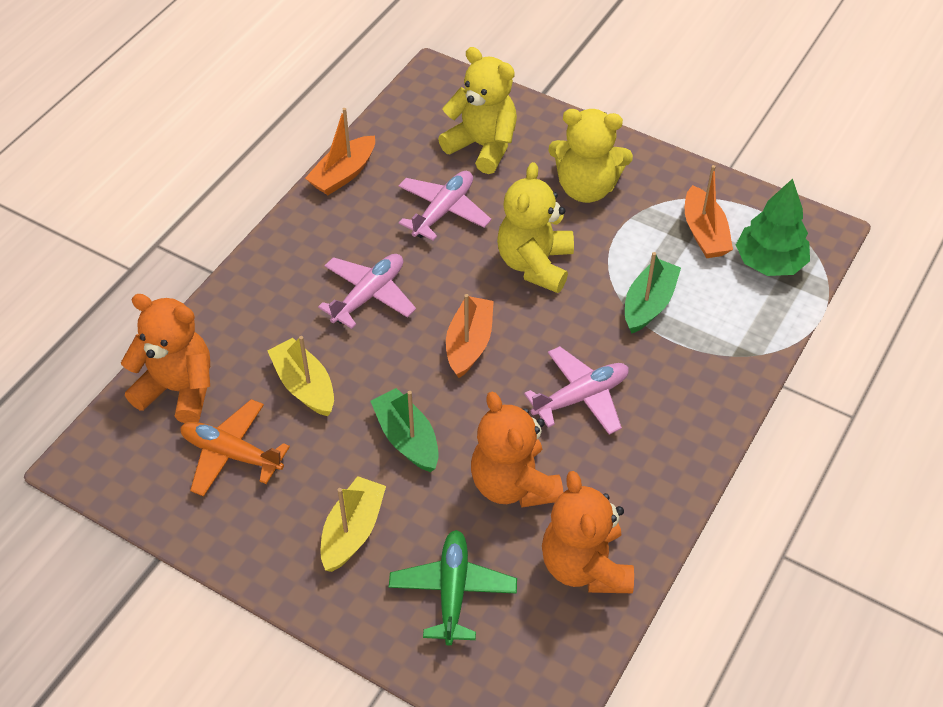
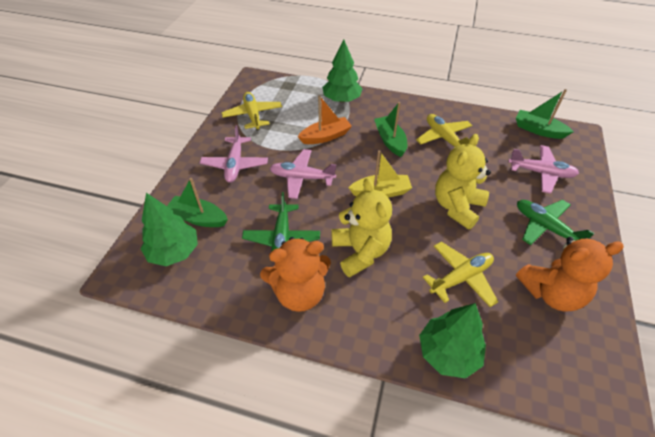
green boat: 2 -> 3
green plane: 1 -> 2
green tree: 1 -> 3
orange boat: 3 -> 1
orange plane: 1 -> 0
orange teddy bear: 3 -> 2
yellow boat: 2 -> 1
yellow plane: 0 -> 3
yellow teddy bear: 3 -> 2

